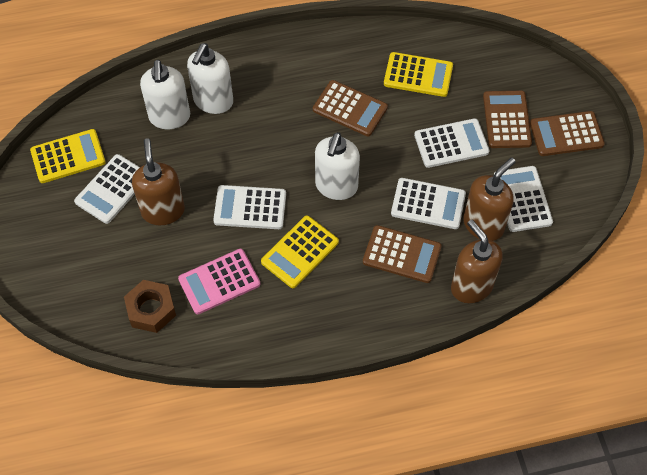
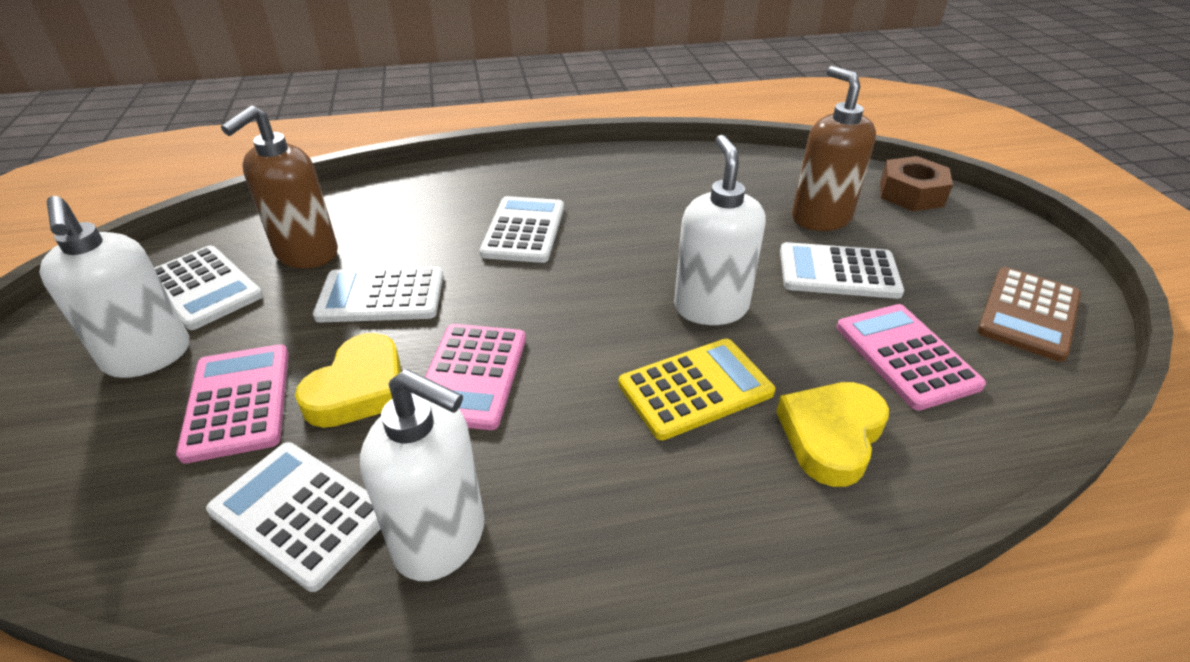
brown calculator: 4 -> 1
brown soap dispenser: 3 -> 2
pink calculator: 1 -> 3
yellow calculator: 3 -> 1
yellow heart: 0 -> 2

